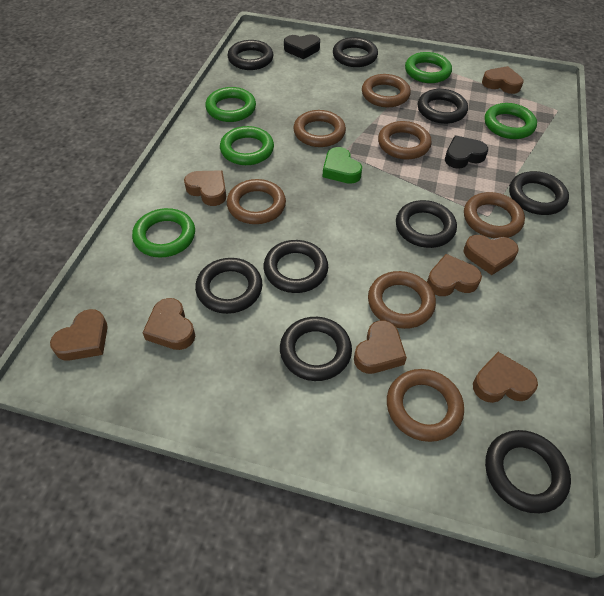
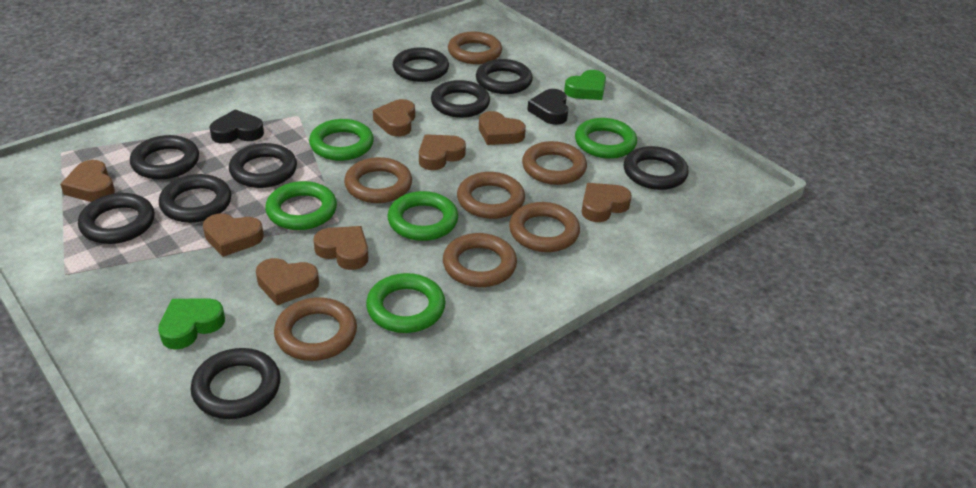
green heart: 1 -> 2

